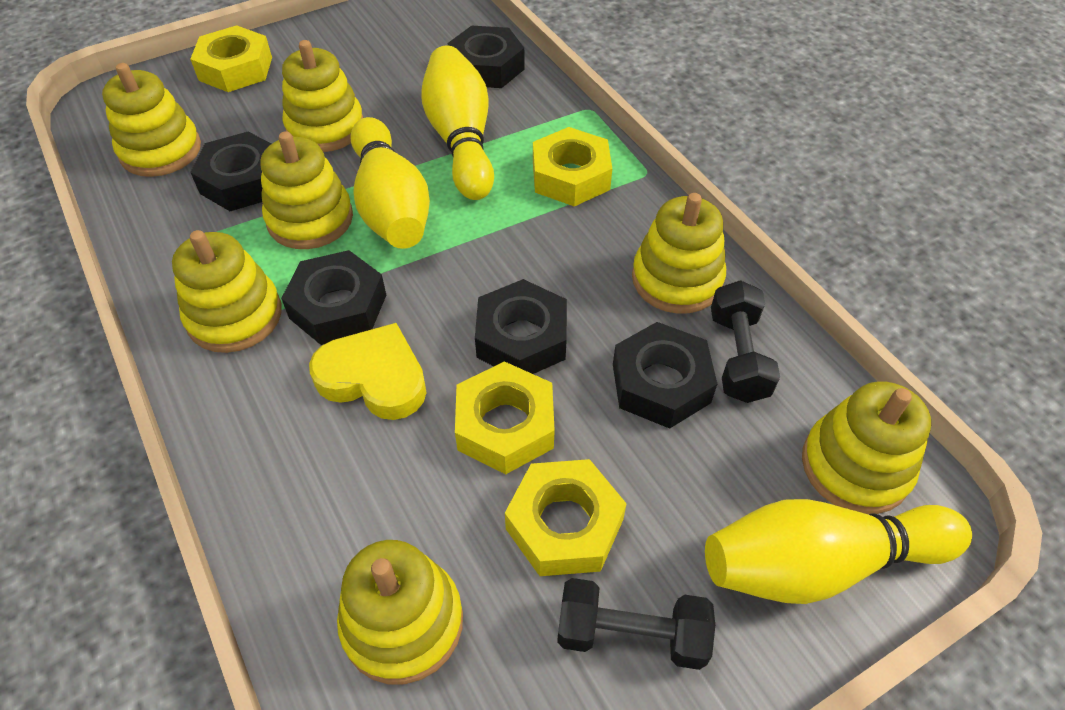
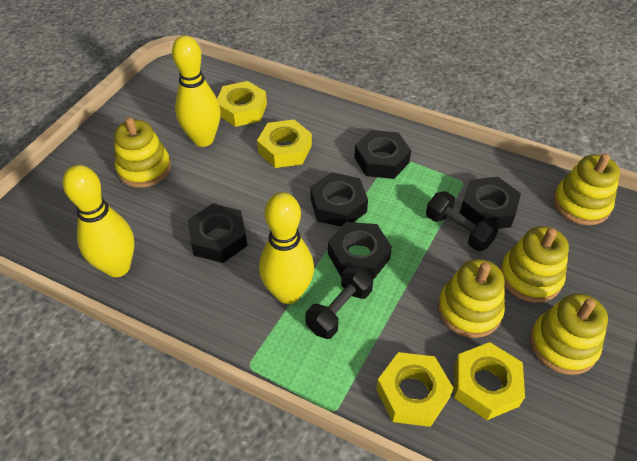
yellow heart: 1 -> 0
yellow stacking toy: 7 -> 5

